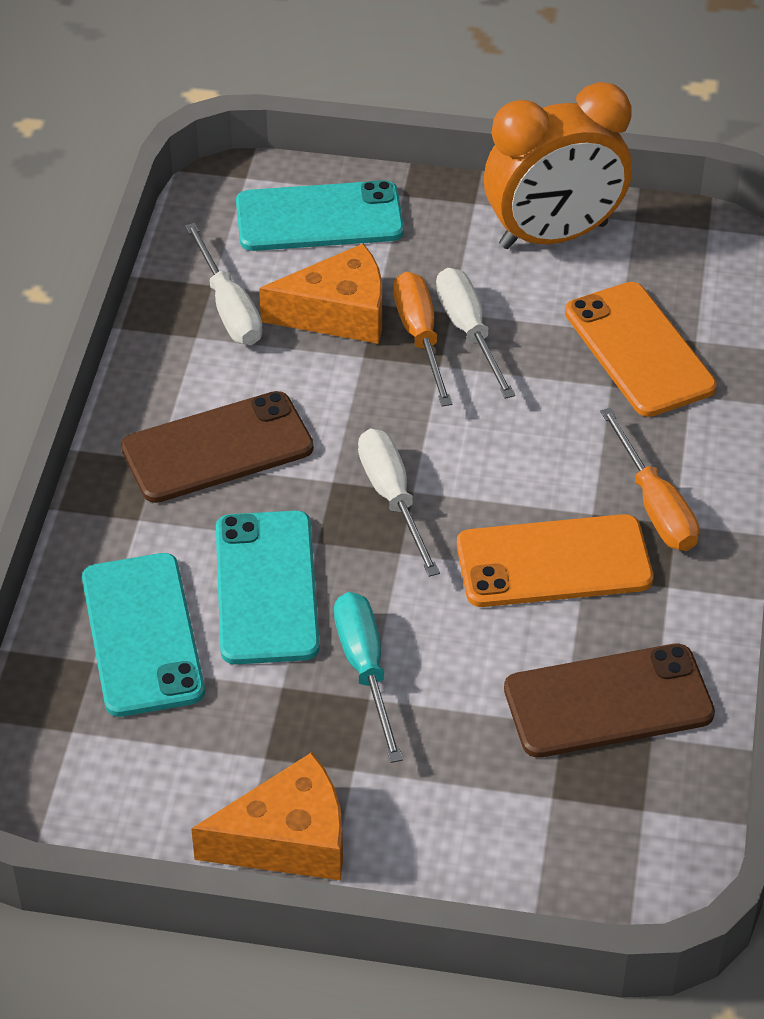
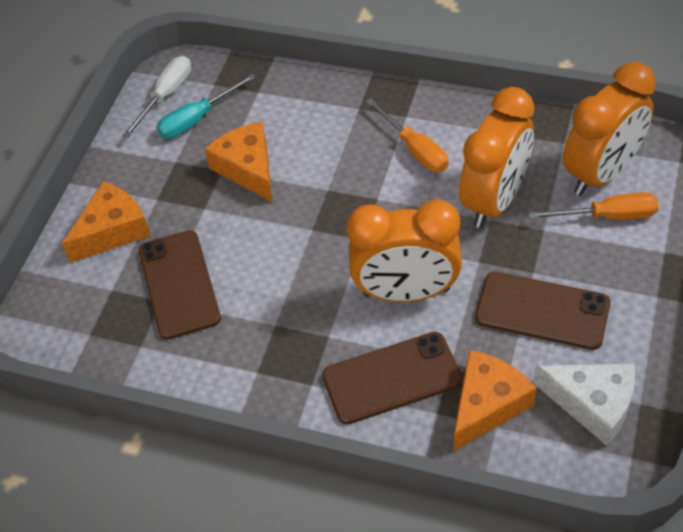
brown phone: 2 -> 3
orange cheese: 2 -> 3
orange clock: 1 -> 3
orange phone: 2 -> 0
turquoise phone: 3 -> 0
white cheese: 0 -> 1
white screwdriver: 3 -> 1

